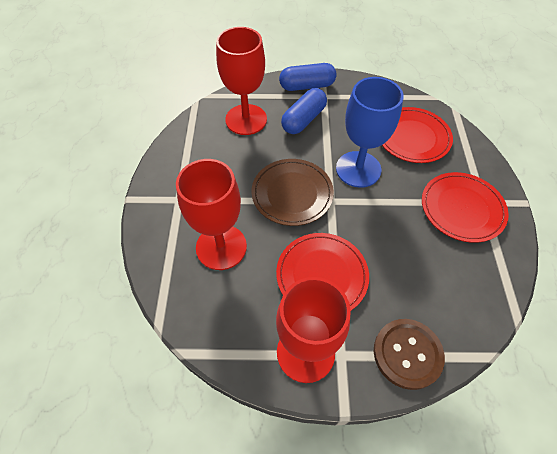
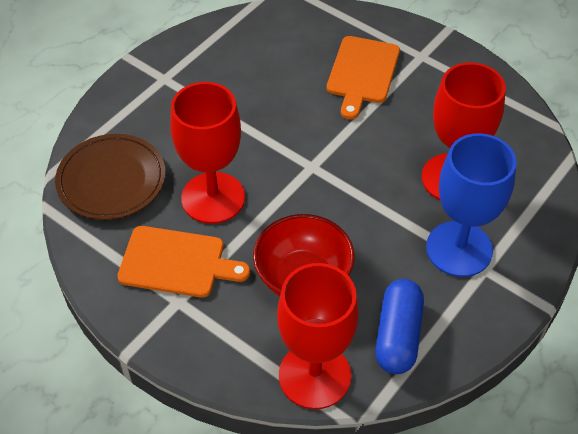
blue capsule: 2 -> 1
brown button: 1 -> 0
orange cutting board: 0 -> 2
red bowl: 0 -> 1
red plate: 3 -> 0

